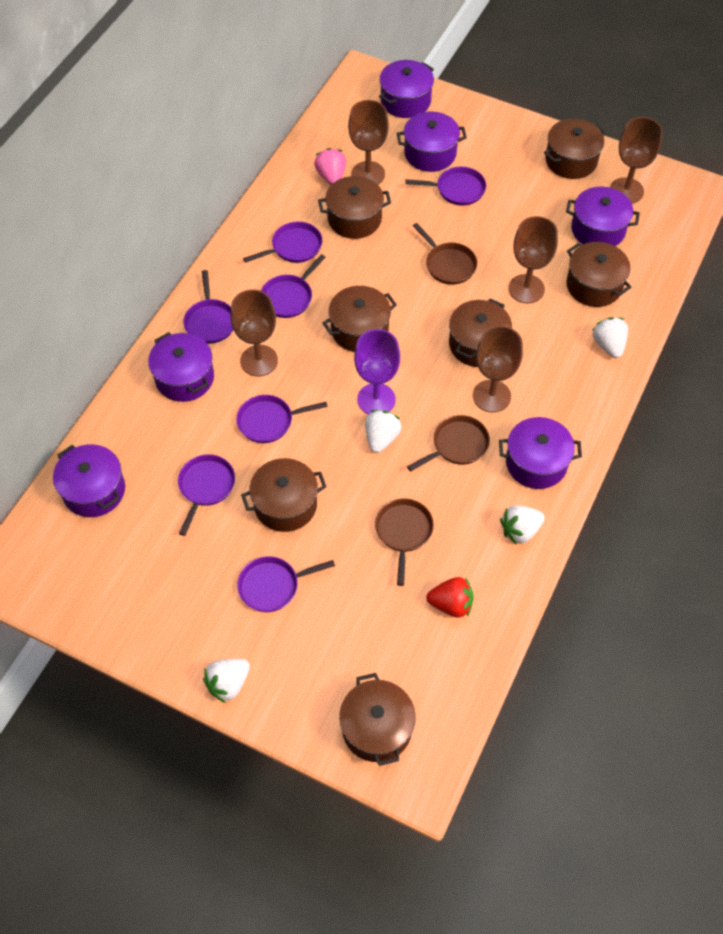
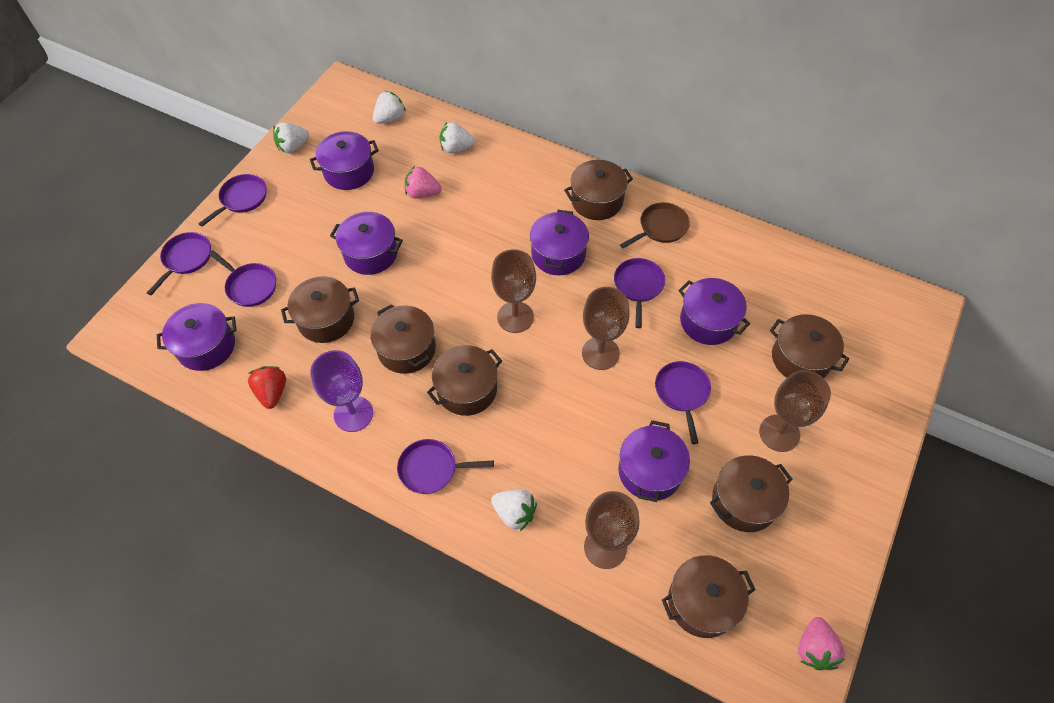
brown goblet: 5 -> 4
brown pan: 3 -> 1
pink strawberry: 1 -> 2
purple pan: 7 -> 6

